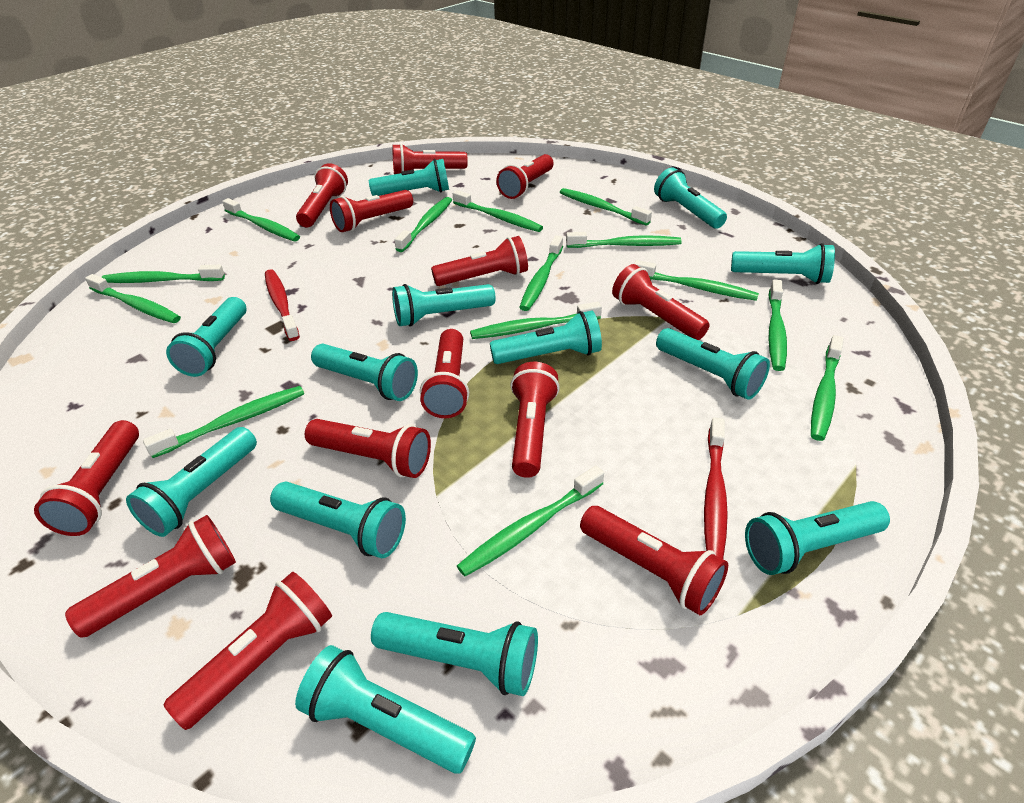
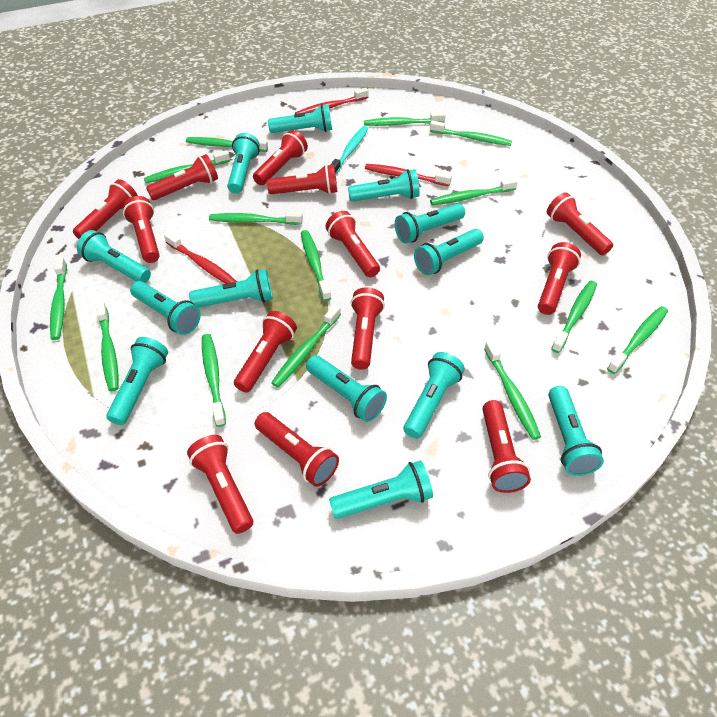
red toothbrush: 2 -> 3
turquoise toothbrush: 0 -> 1

